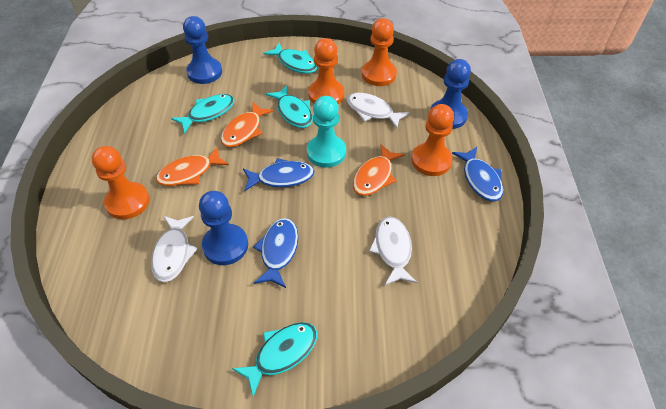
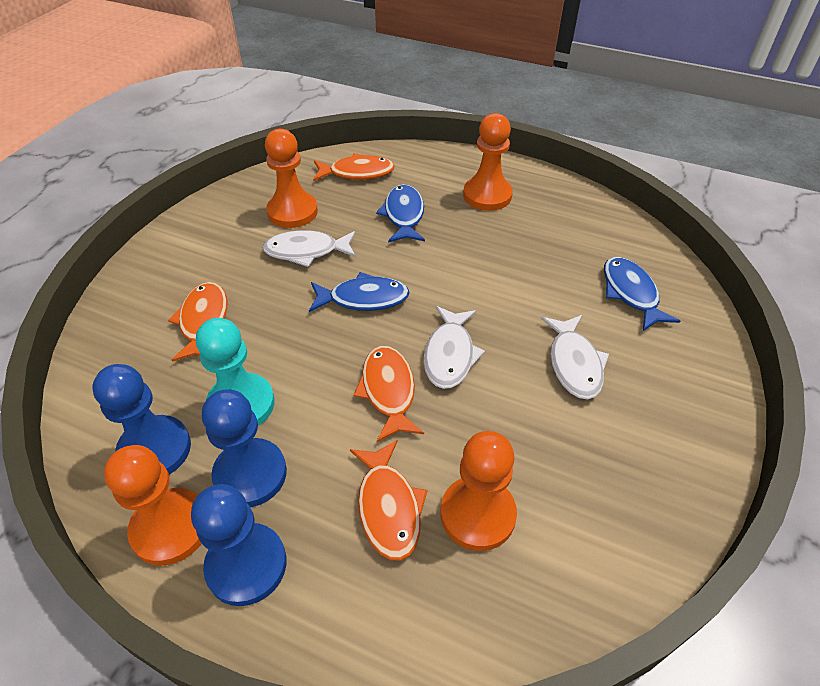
orange fish: 3 -> 4
turquoise fish: 4 -> 0

